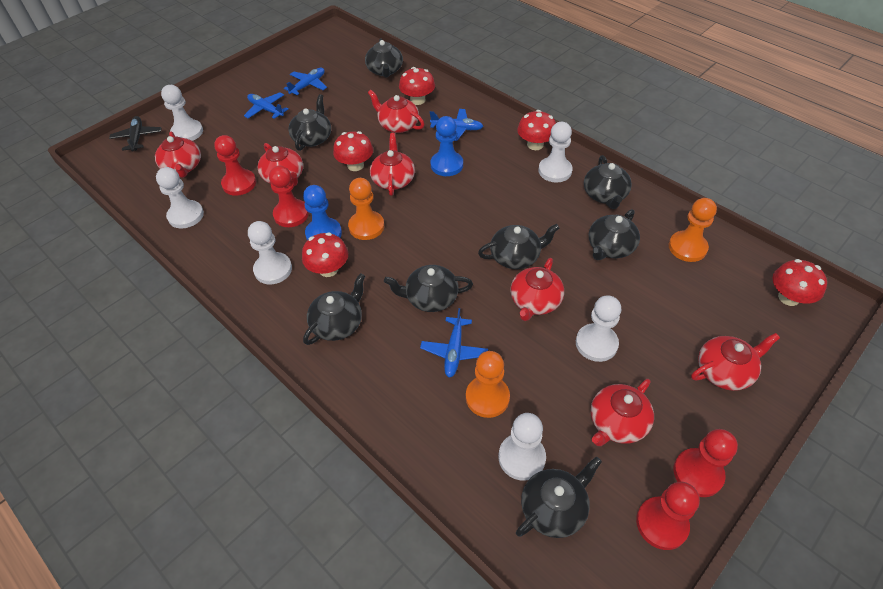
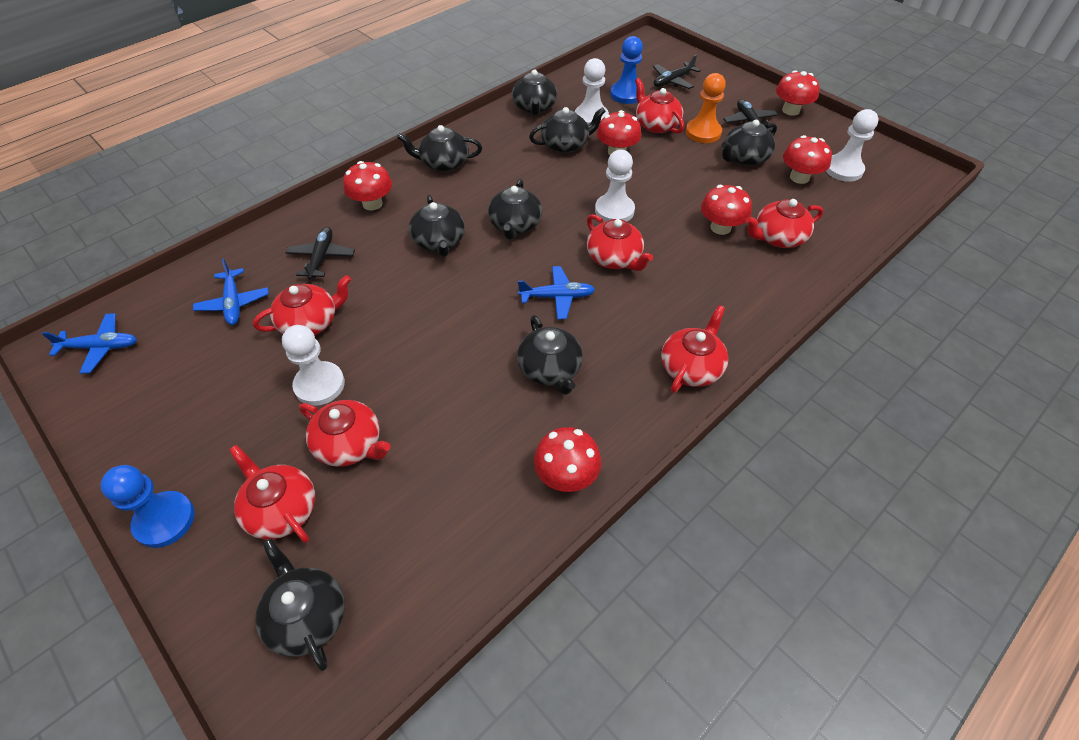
black plane: 1 -> 3
blue plane: 4 -> 3
orange pawn: 3 -> 1
red mushroom: 5 -> 6
red pawn: 4 -> 0
white pawn: 6 -> 4

